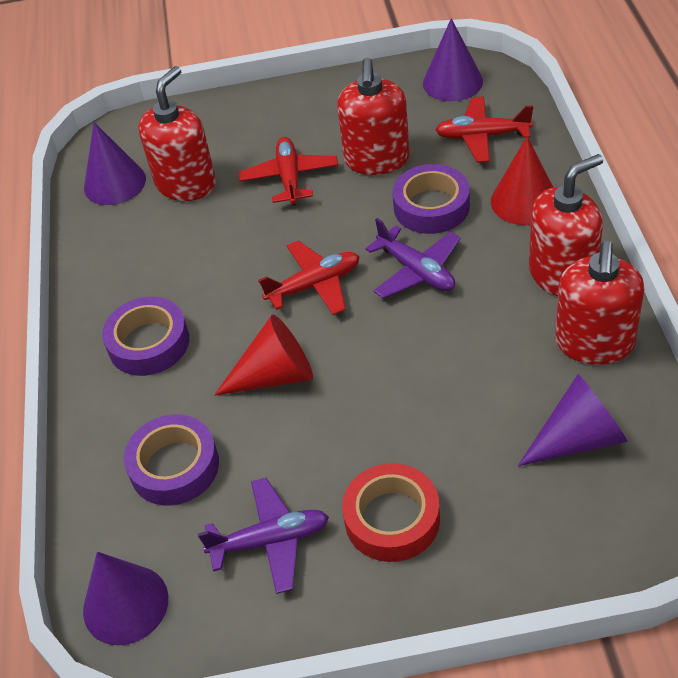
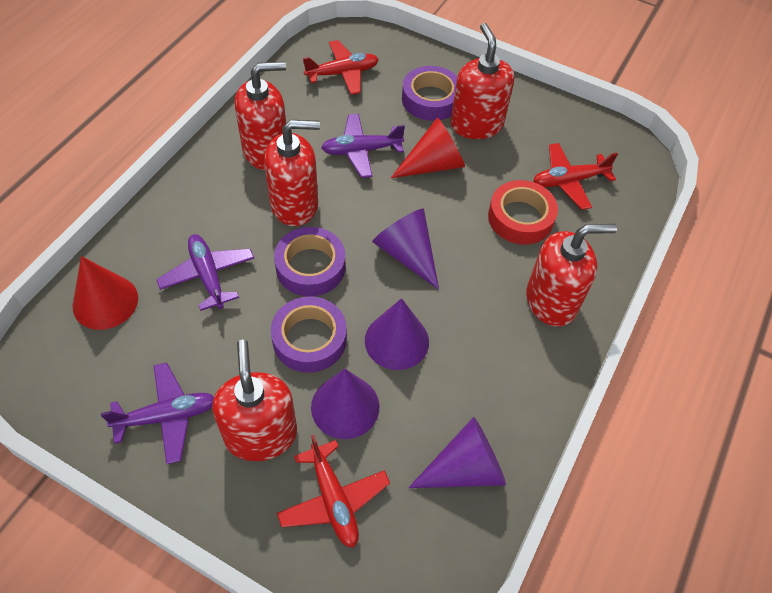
purple plane: 2 -> 3
red soap dispenser: 4 -> 5

